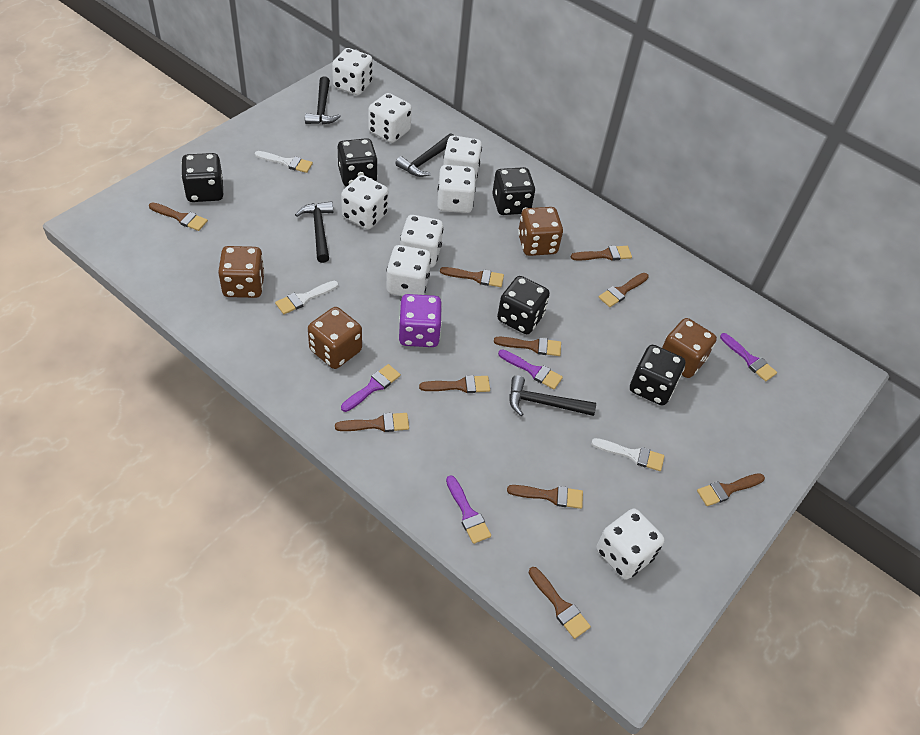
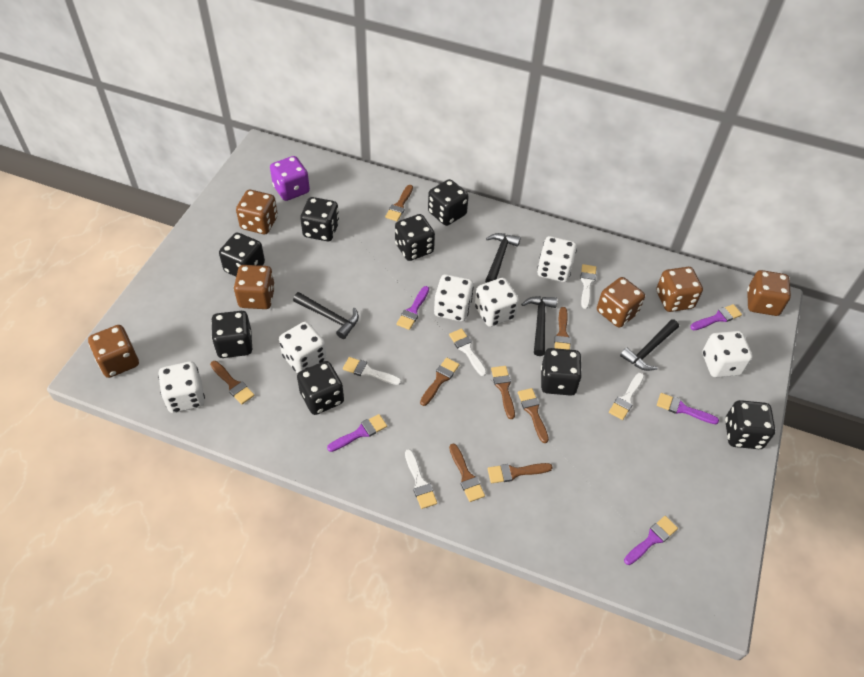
black dice: 5 -> 8
brown brush: 10 -> 8
brown dice: 4 -> 6
purple brush: 4 -> 5
white brush: 3 -> 5
white dice: 8 -> 6

